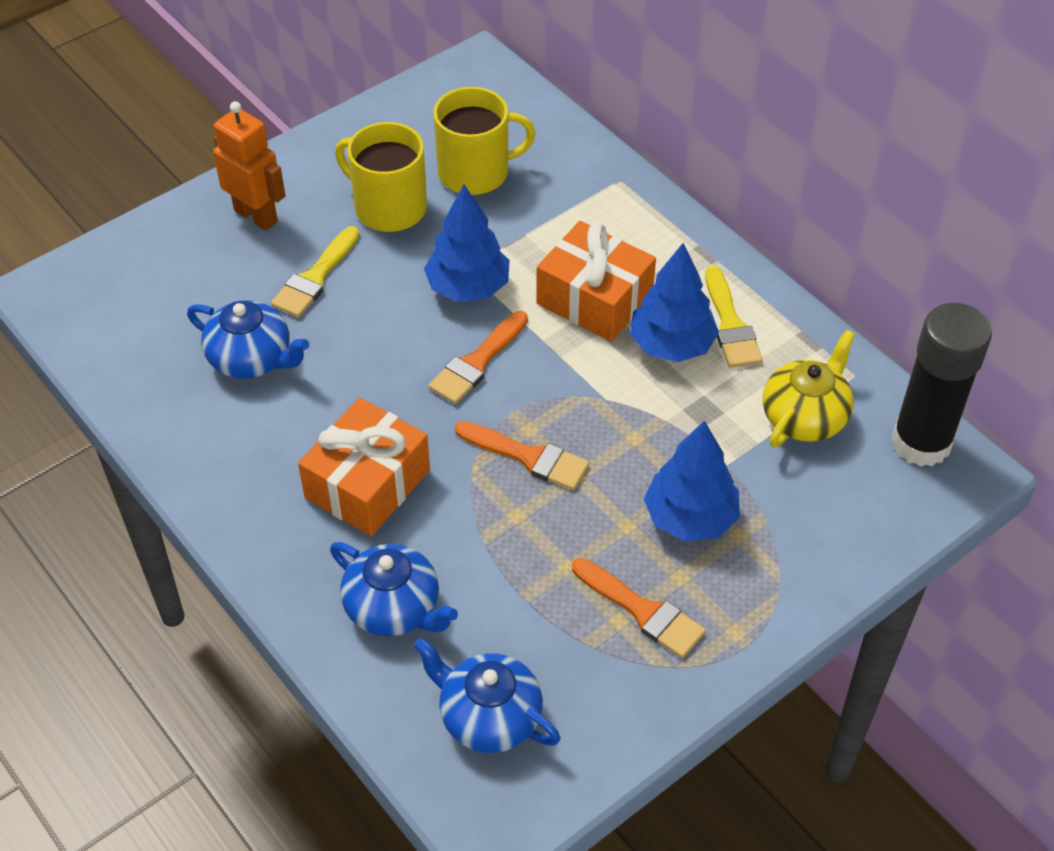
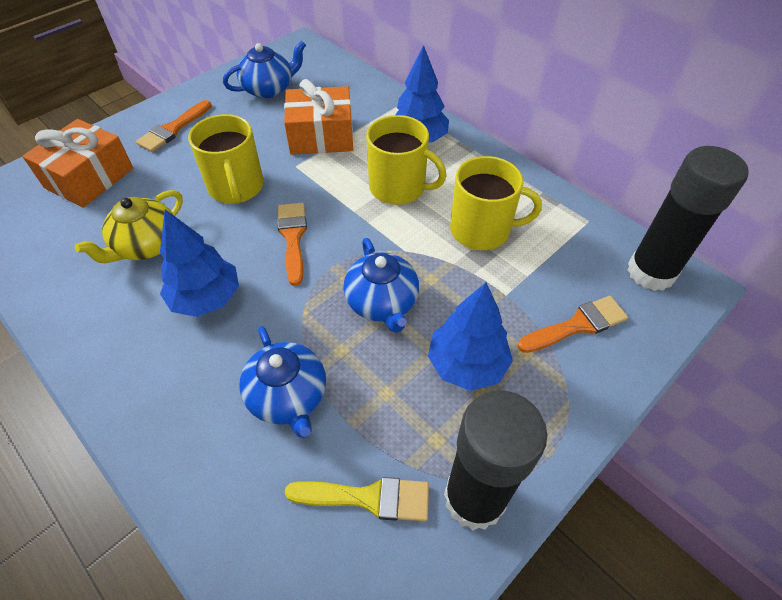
black glue stick: 1 -> 2
orange robot: 1 -> 0
yellow brush: 2 -> 1
yellow mug: 2 -> 3

